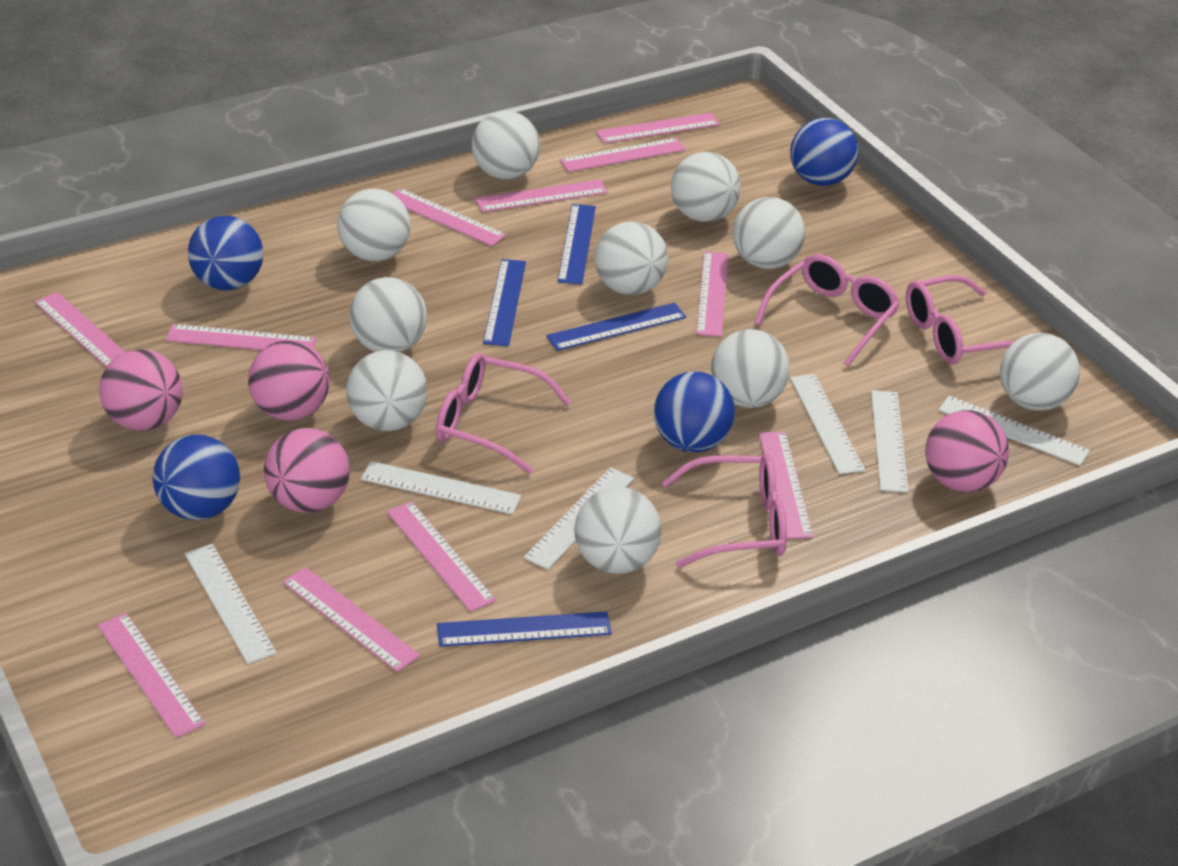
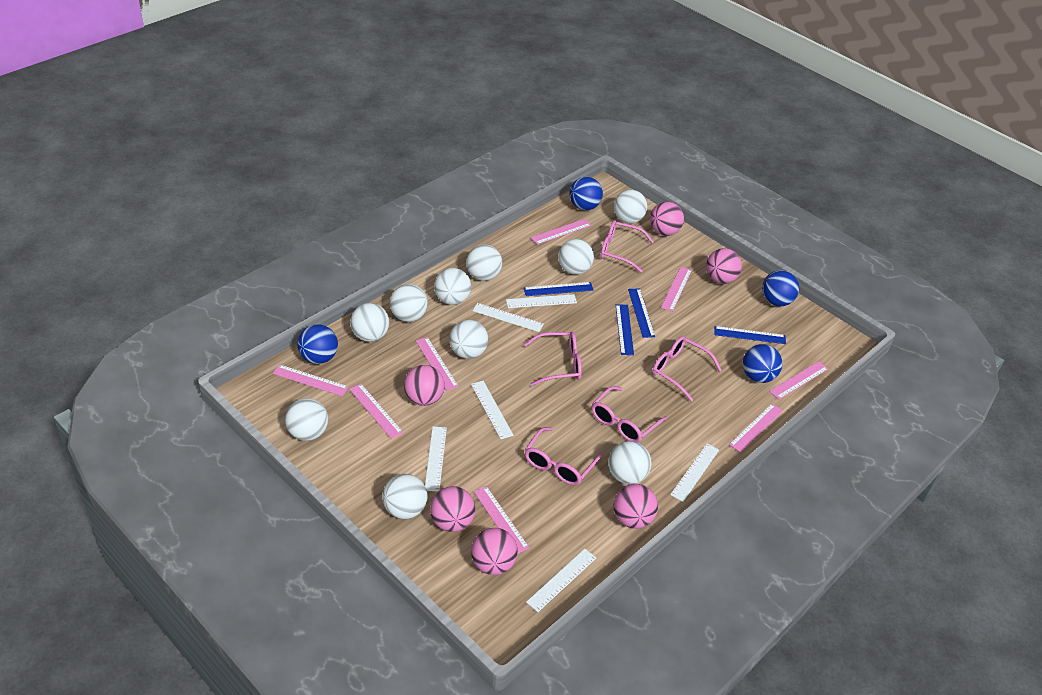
pink ball: 4 -> 6
pink glasses: 4 -> 5
pink ruler: 11 -> 8

